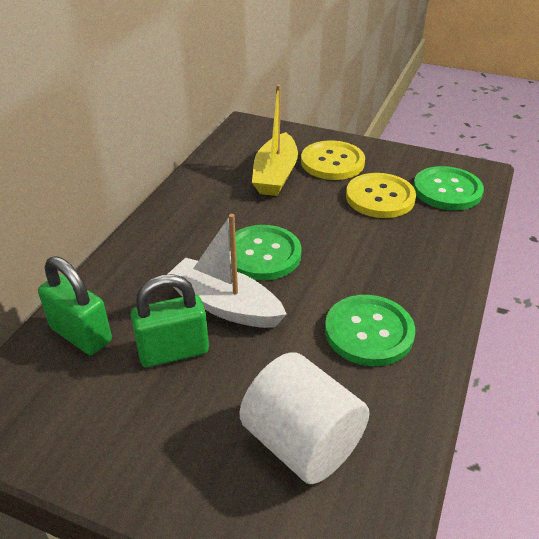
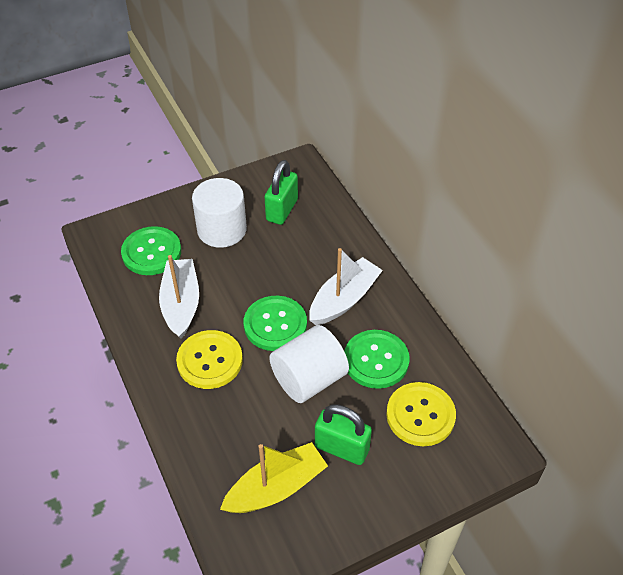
white boat: 1 -> 2
white cylinder: 1 -> 2

